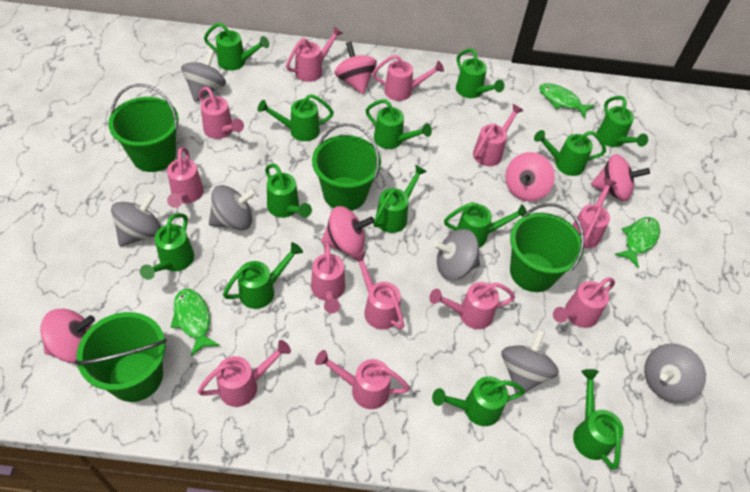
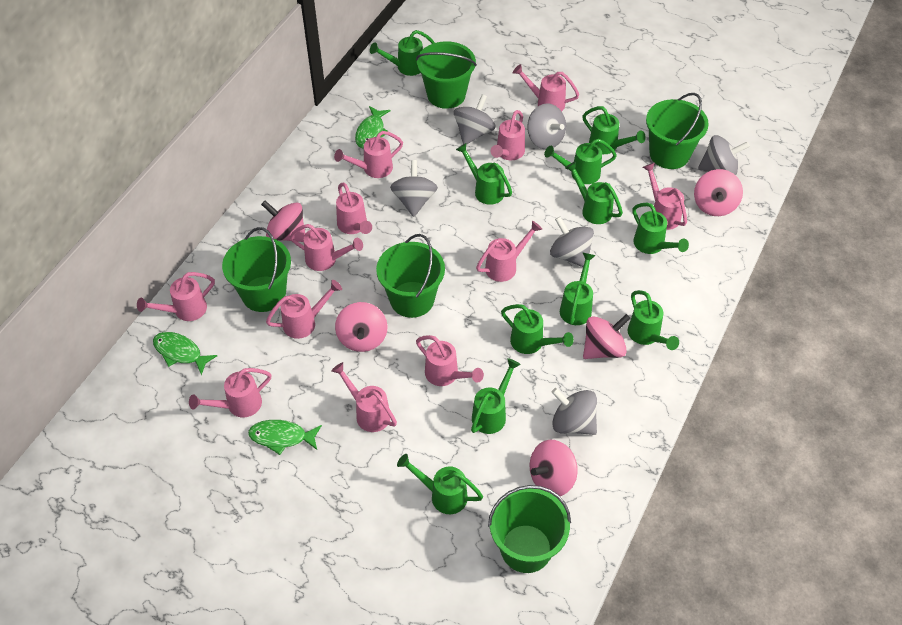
green bucket: 4 -> 5
green watering can: 13 -> 11

